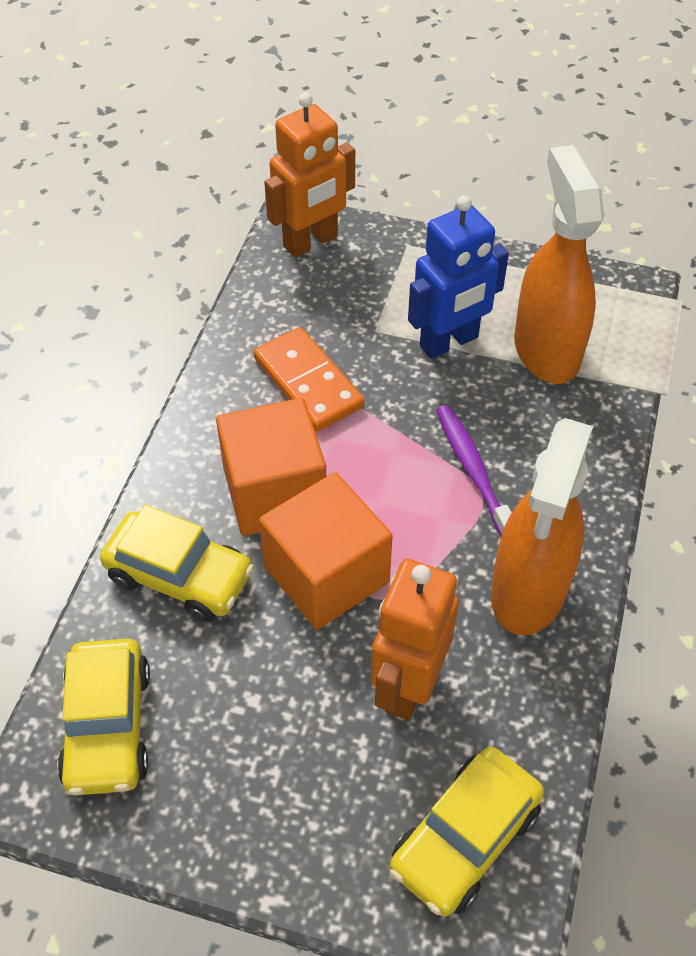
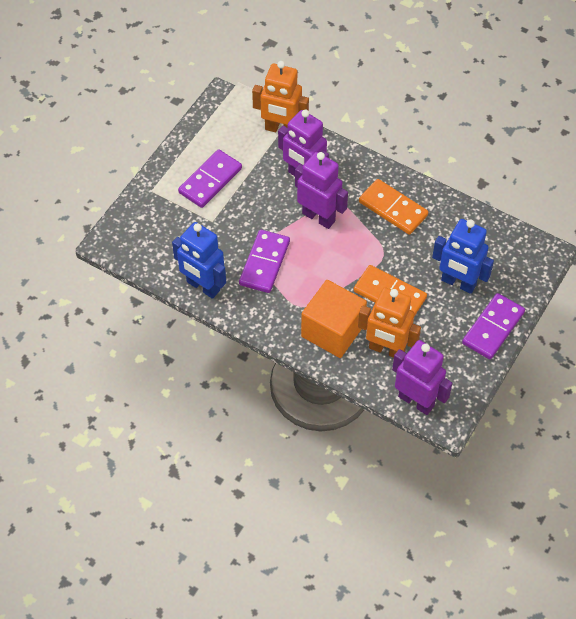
blue robot: 1 -> 2
orange cube: 2 -> 1
orange domino: 1 -> 2
orange spray bottle: 2 -> 0
purple domino: 0 -> 3
purple robot: 0 -> 3
purple toothbrush: 1 -> 0
yellow car: 3 -> 0

